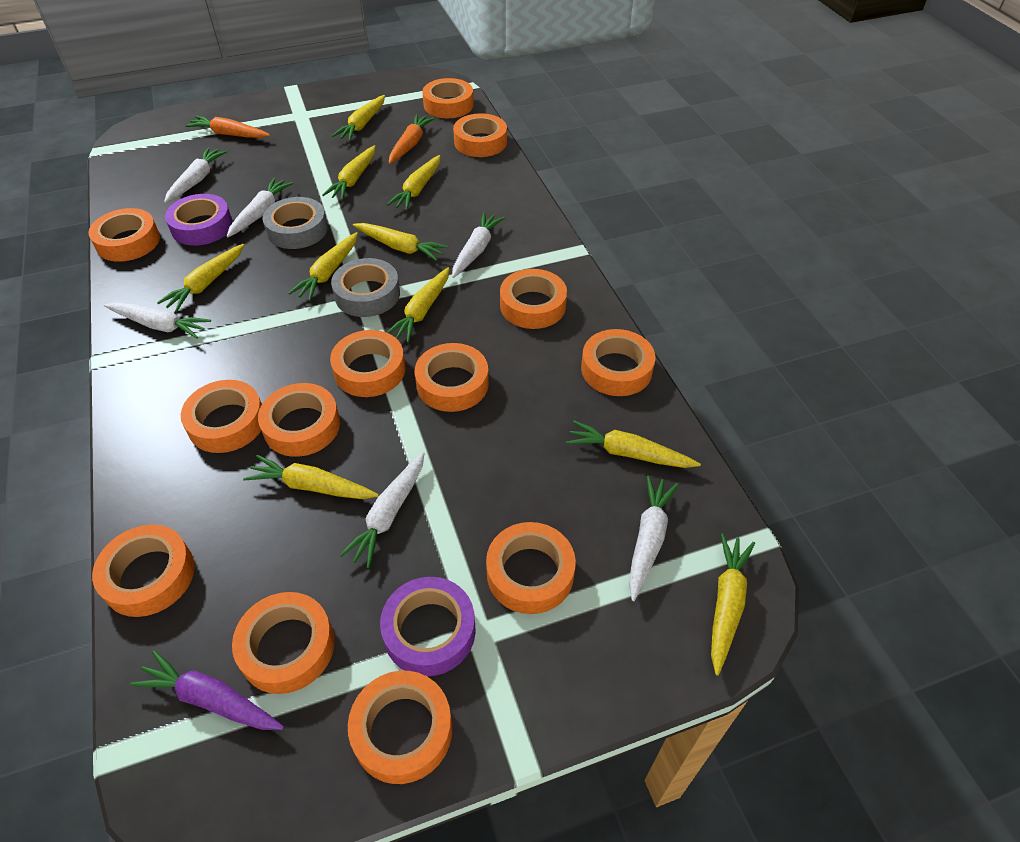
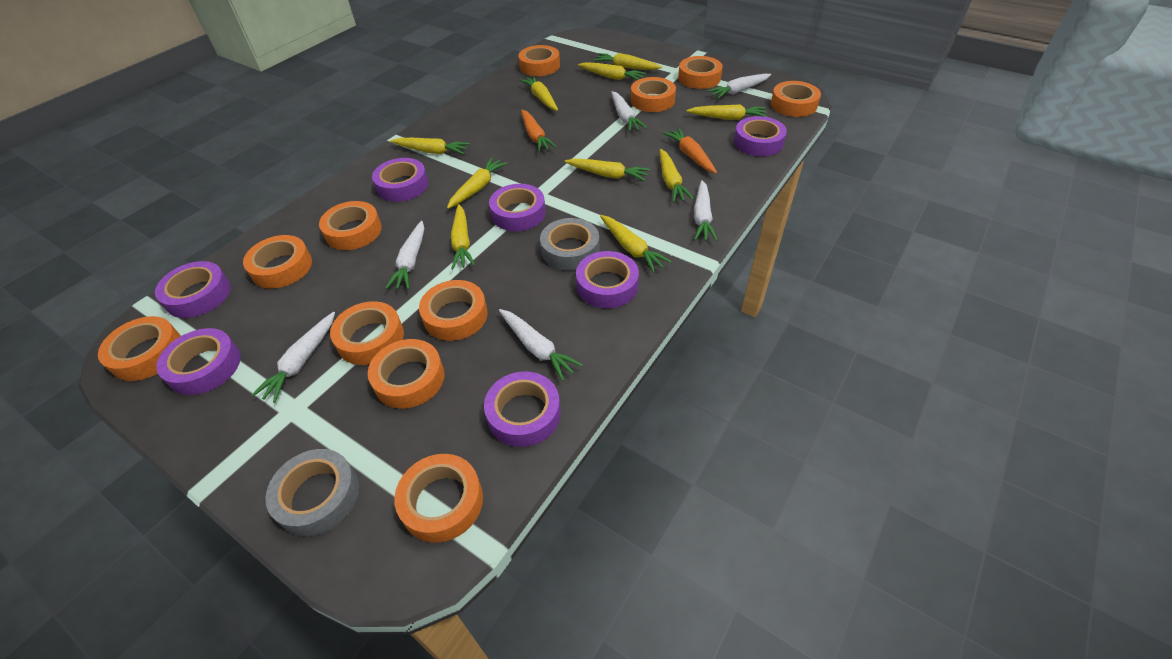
orange tape: 13 -> 11
purple carrot: 1 -> 0
purple tape: 2 -> 7

